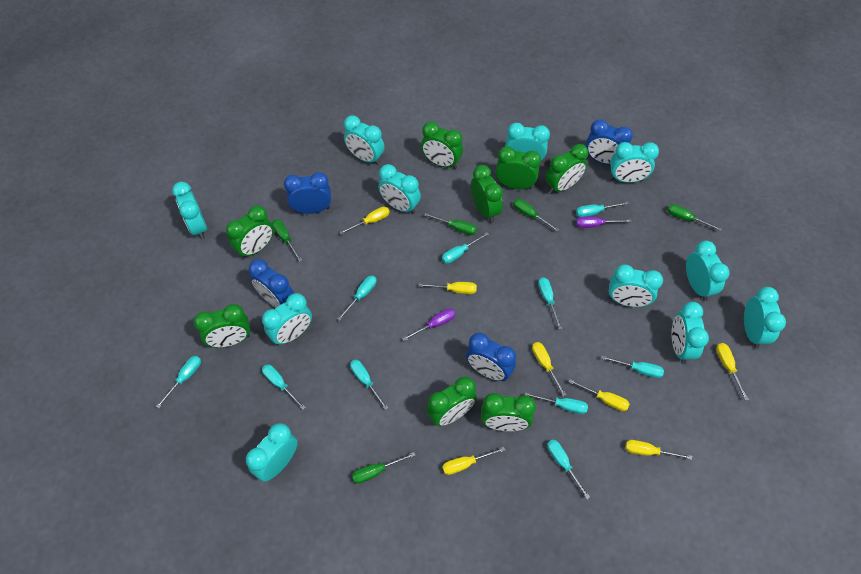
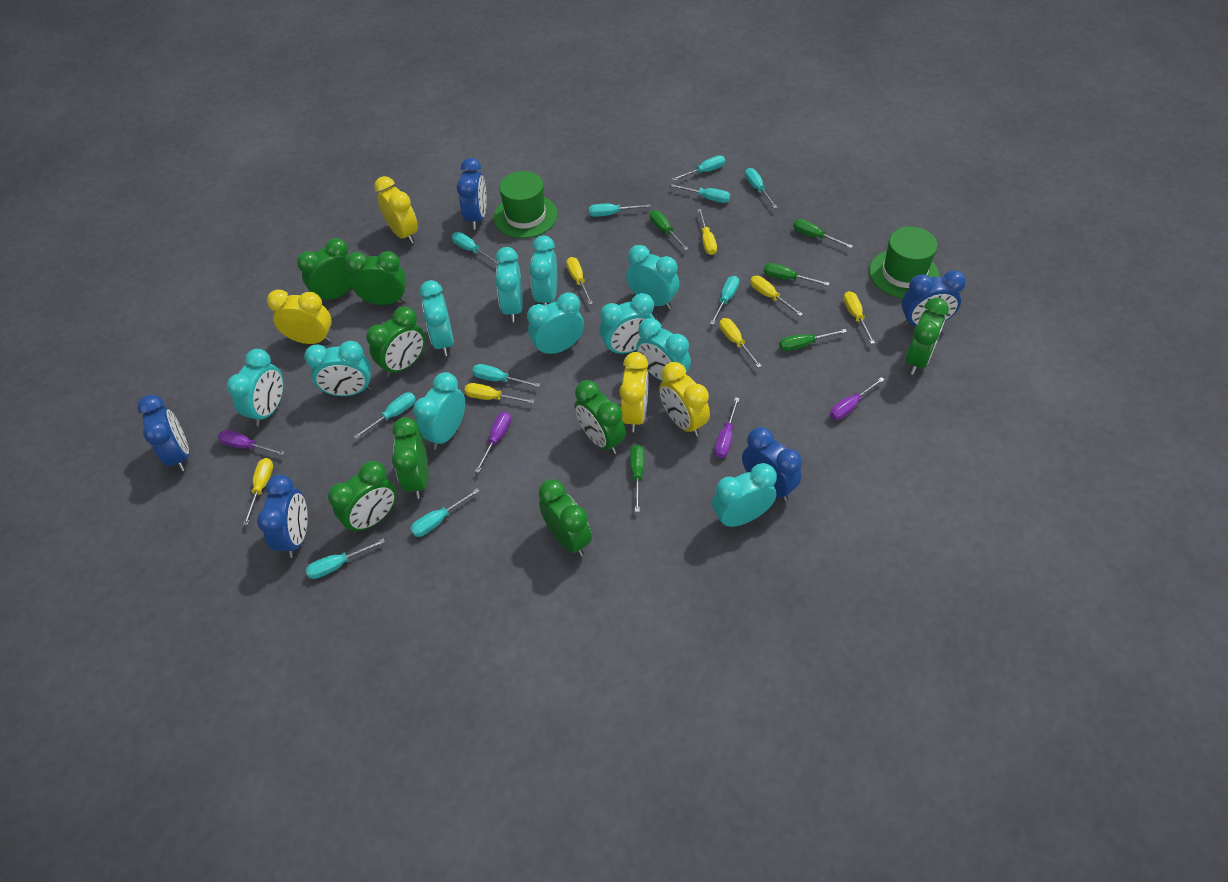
blue clock: 4 -> 5
green hat: 0 -> 2
purple screwdriver: 2 -> 4
yellow clock: 0 -> 4

